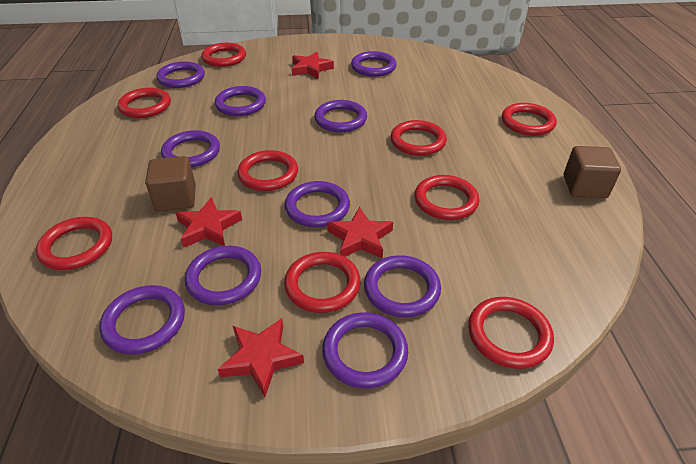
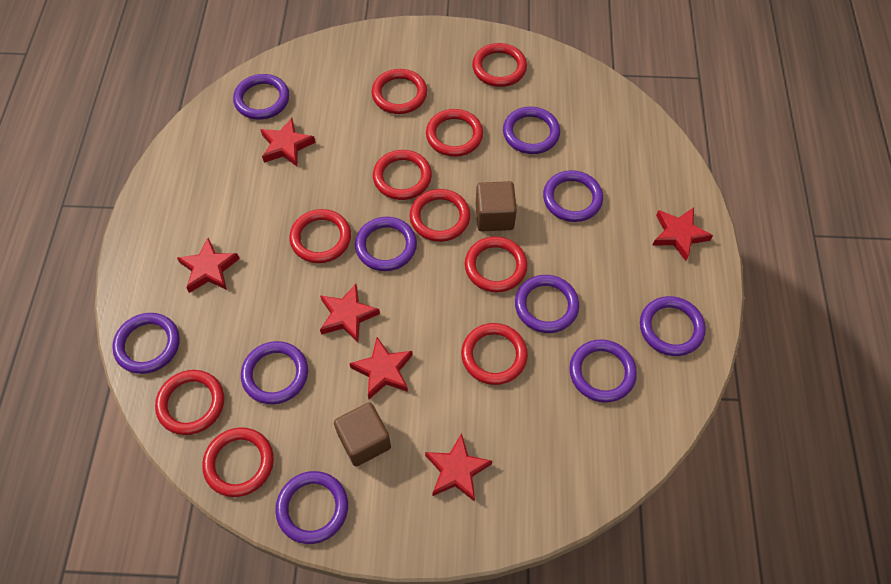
red ring: 9 -> 10
red star: 4 -> 6

